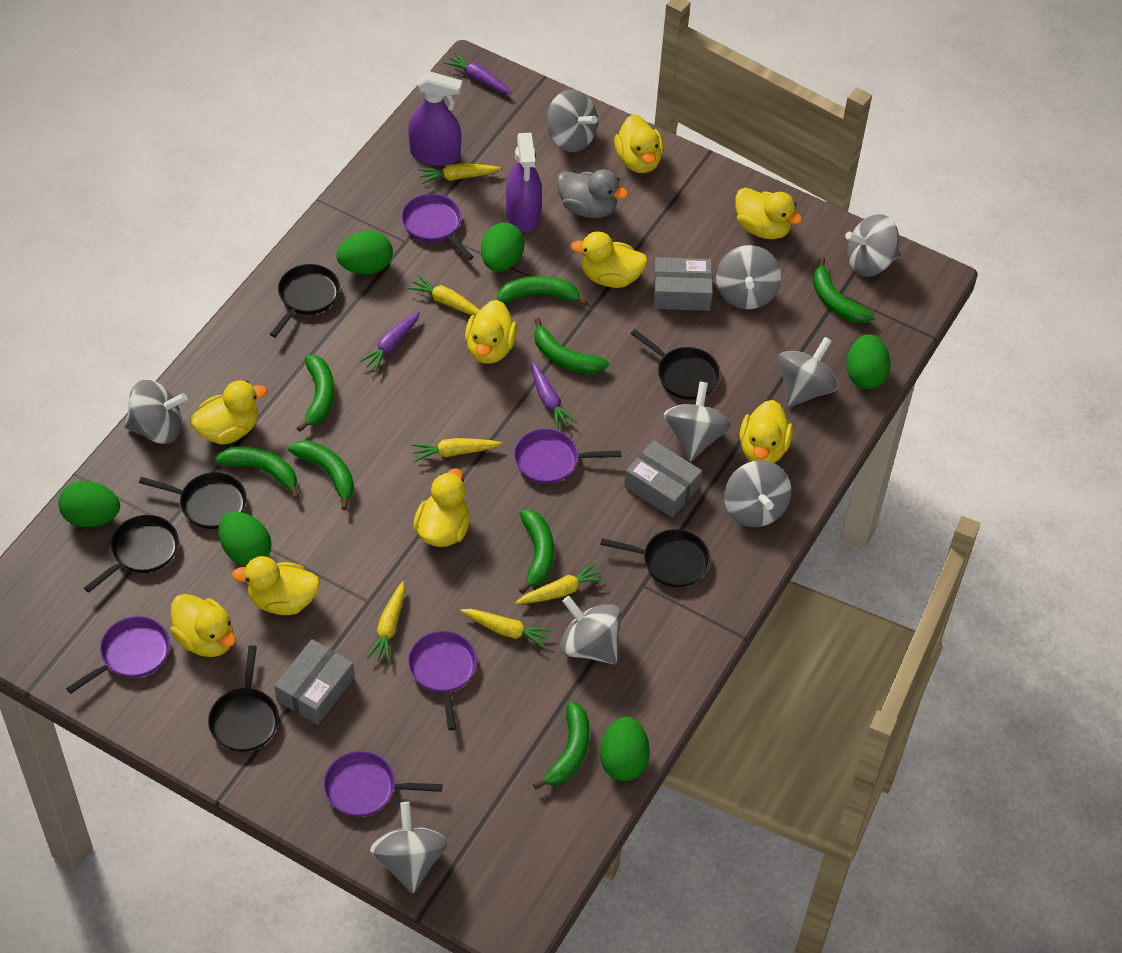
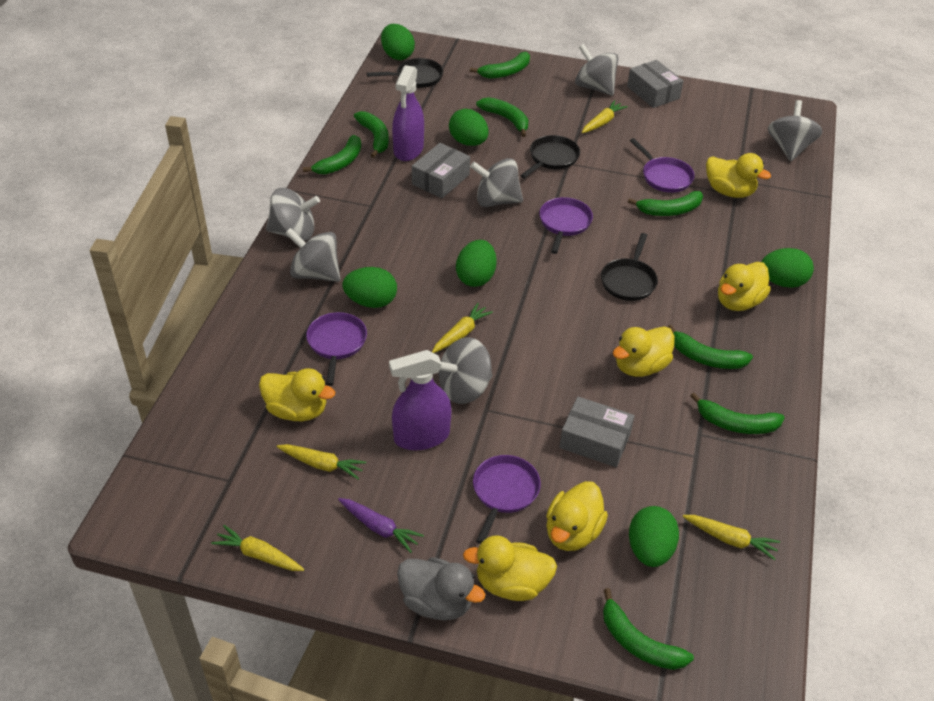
black pan: 6 -> 3
grey spinning top: 9 -> 6
purple carrot: 3 -> 1
purple pan: 5 -> 4
yellow carrot: 6 -> 5
yellow duck: 9 -> 6

